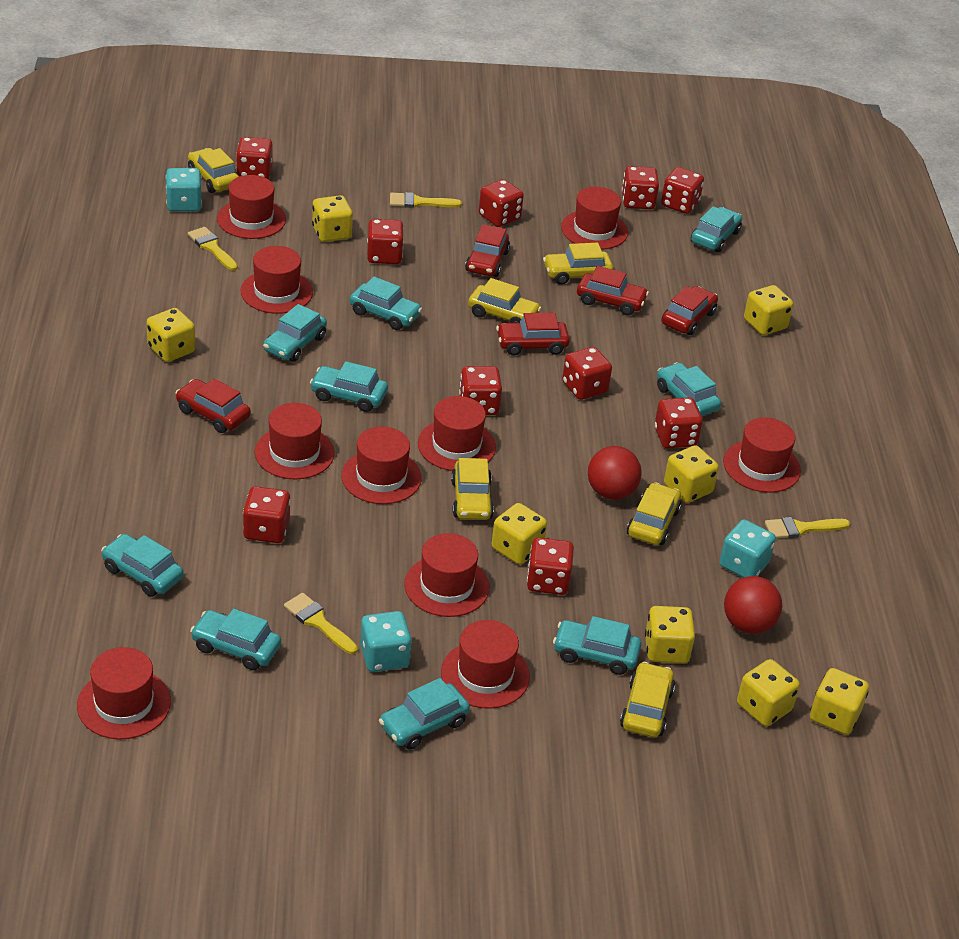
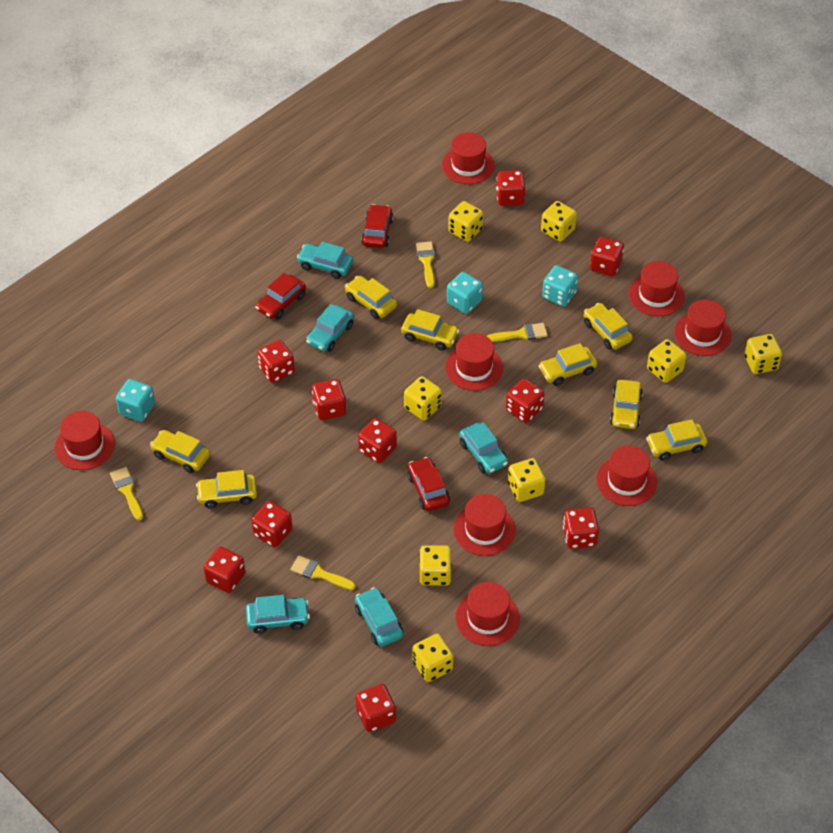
red ball: 2 -> 0
red car: 5 -> 3
red hat: 10 -> 8
turquoise car: 9 -> 5
yellow car: 6 -> 8

